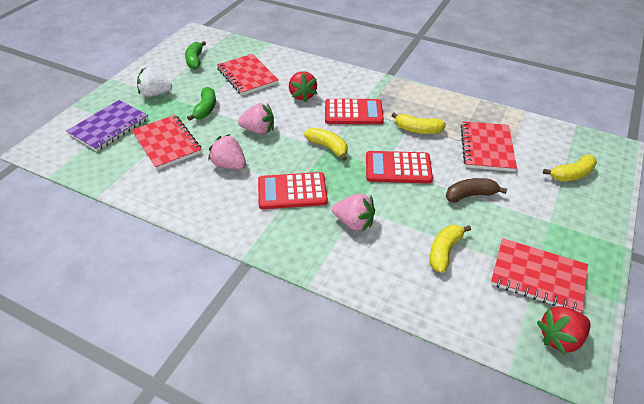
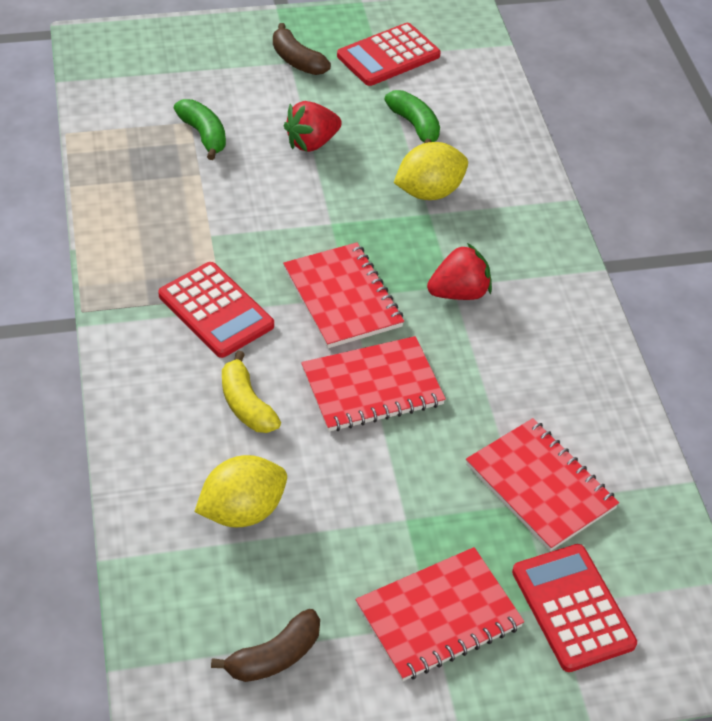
brown banana: 1 -> 2
pink strawberry: 3 -> 0
purple notebook: 1 -> 0
white strawberry: 1 -> 0
yellow banana: 4 -> 1
yellow lemon: 0 -> 2

